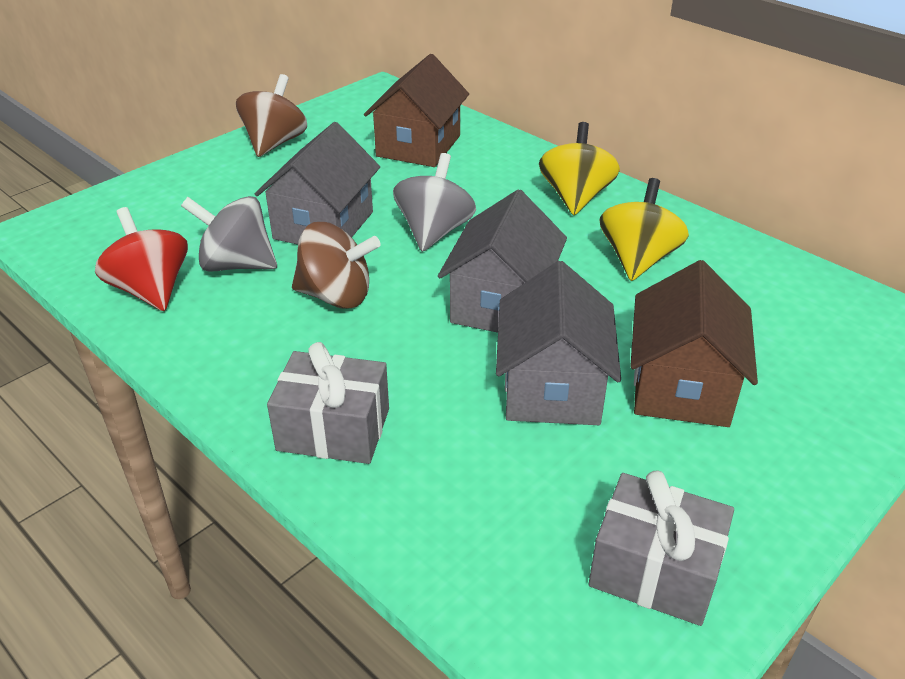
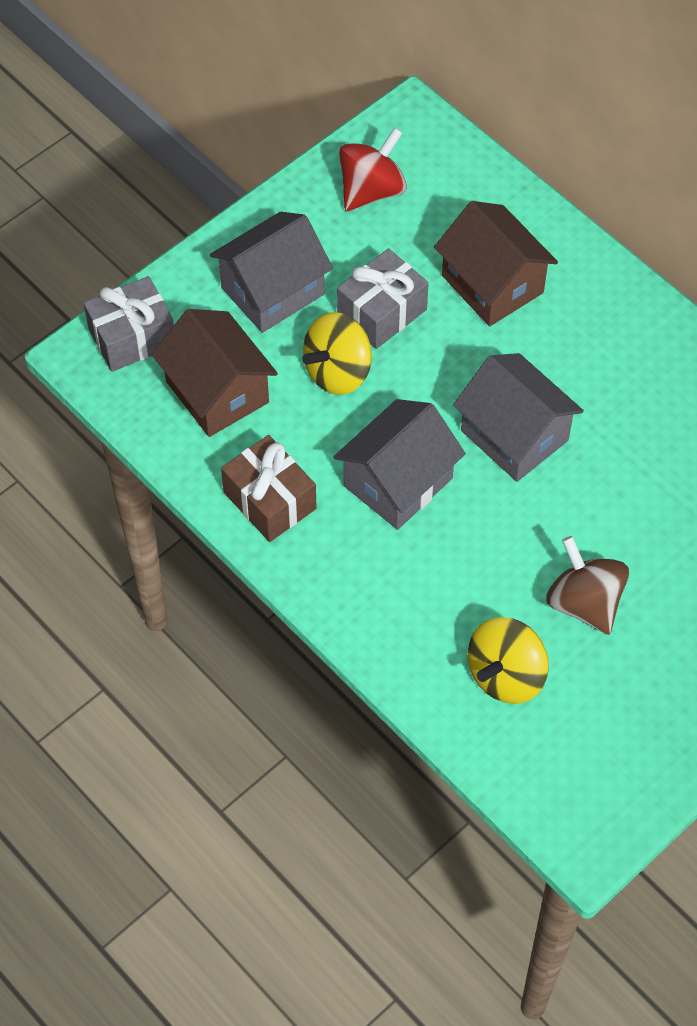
brown gift: 0 -> 1
brown spinning top: 2 -> 1
grey spinning top: 2 -> 0

